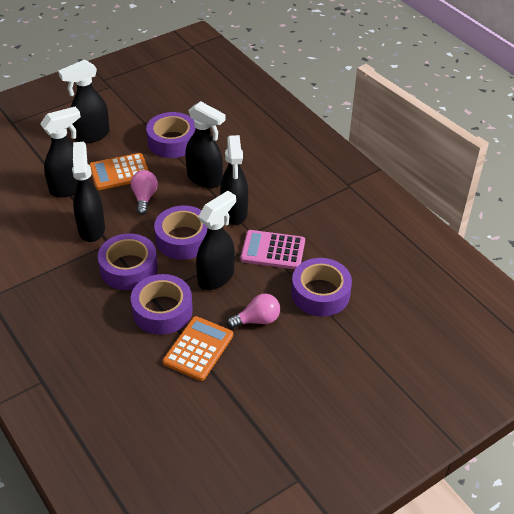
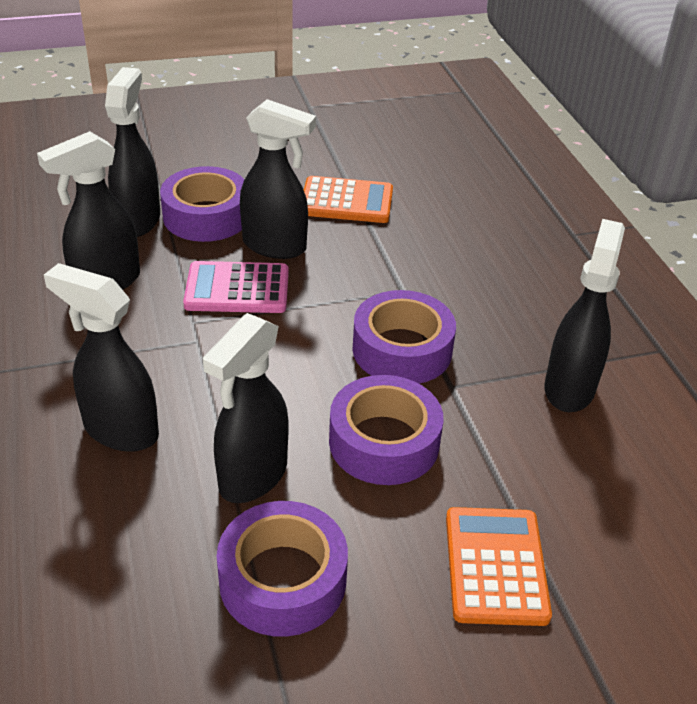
pink light bulb: 2 -> 0
purple tape: 5 -> 4

